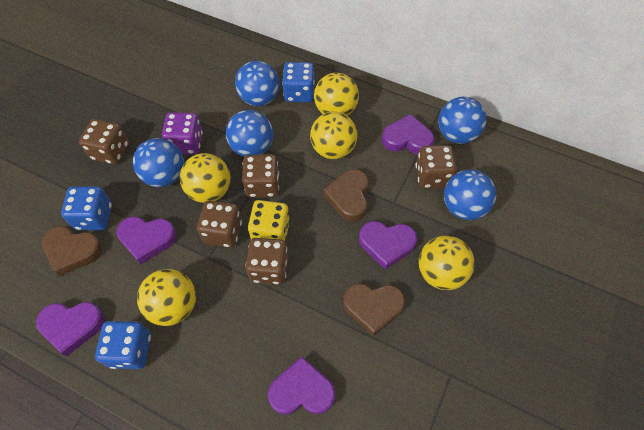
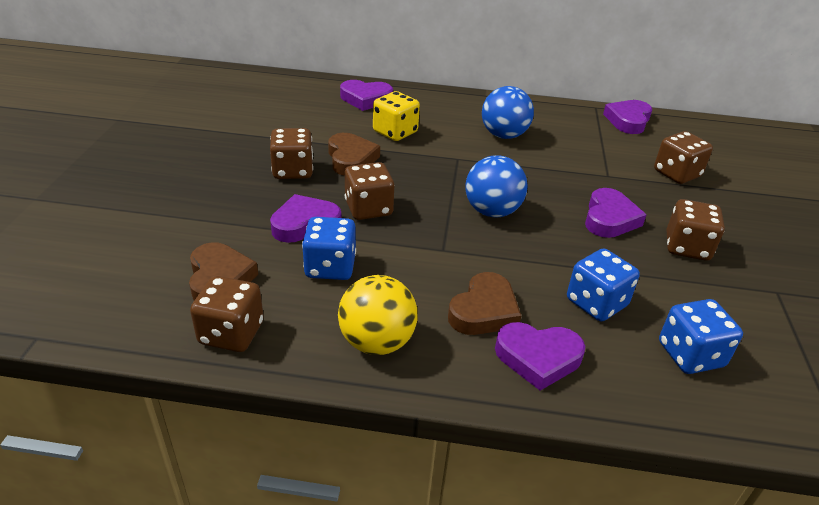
blue ball: 5 -> 2
purple dice: 1 -> 0
yellow ball: 5 -> 1

